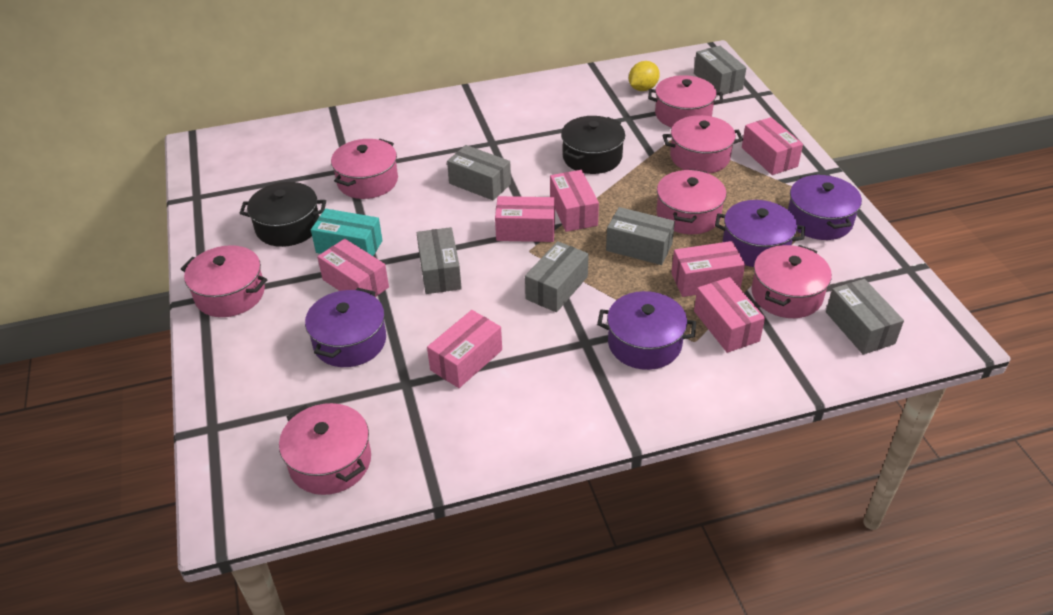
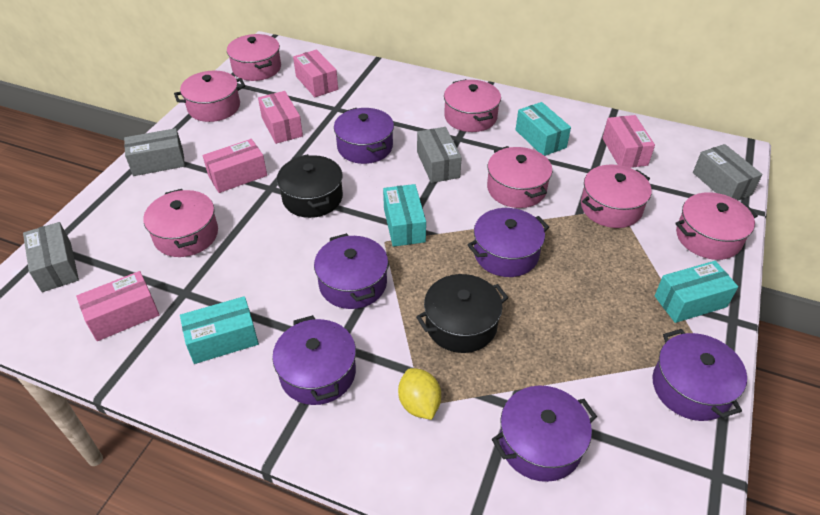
grey box: 6 -> 4
pink box: 7 -> 5
purple pot: 4 -> 6
turquoise box: 1 -> 4

